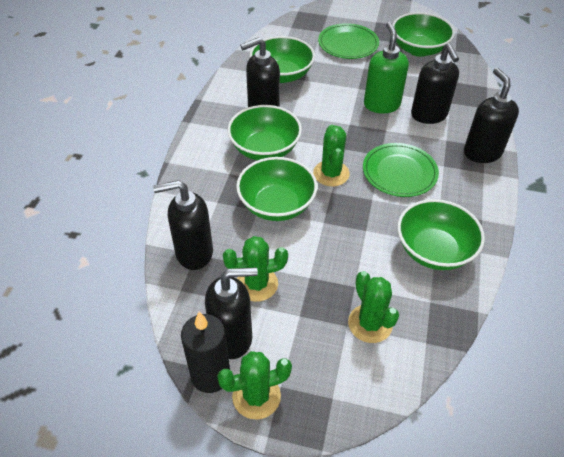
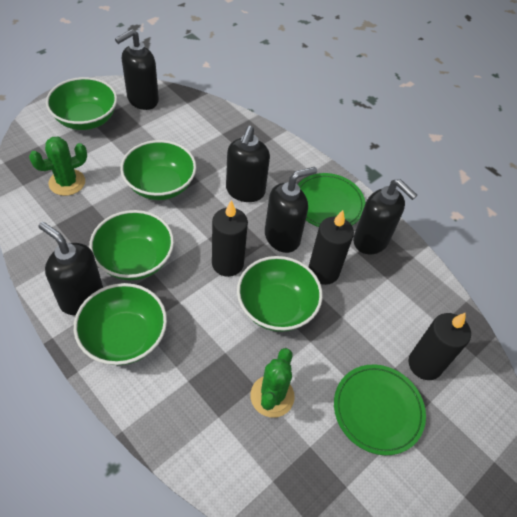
black candle: 1 -> 3
green cactus: 4 -> 2
green soap dispenser: 1 -> 0

